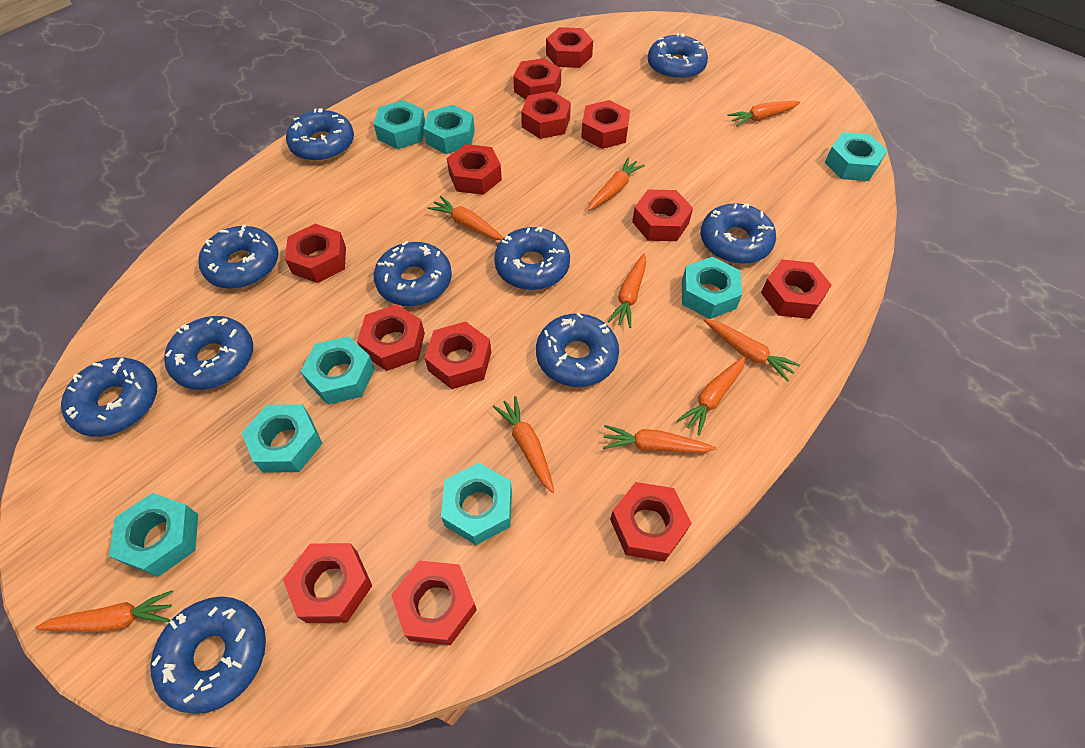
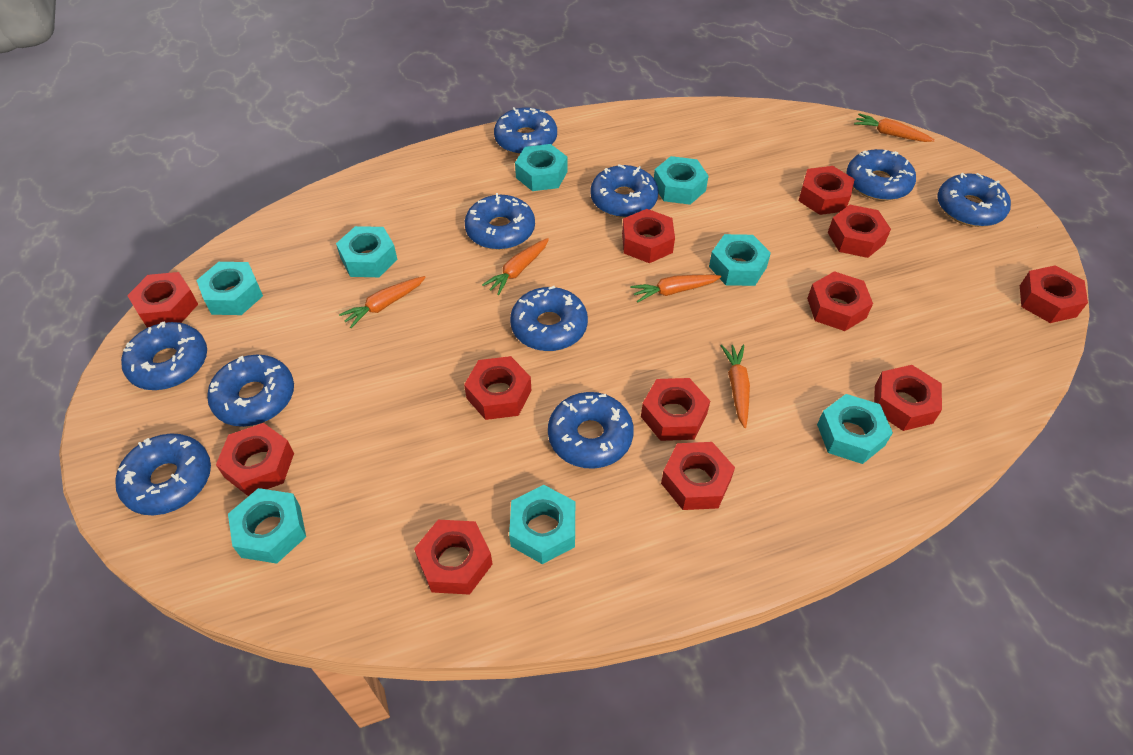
orange carrot: 9 -> 5
red nut: 13 -> 12

